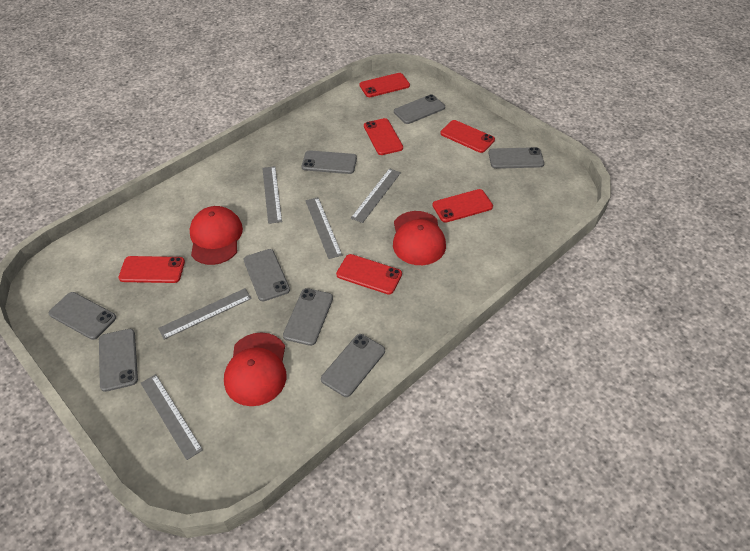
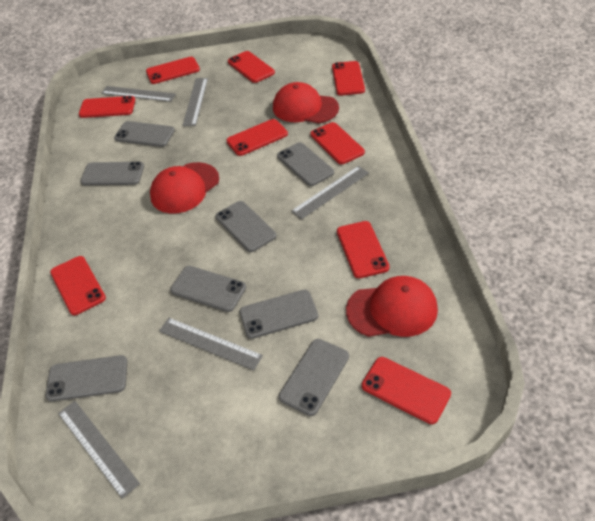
red phone: 6 -> 9

